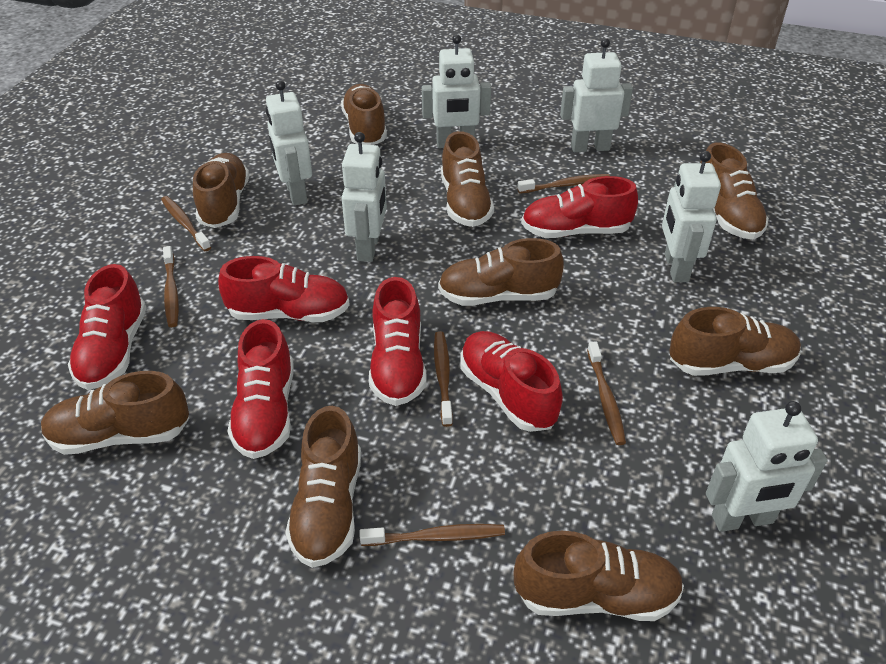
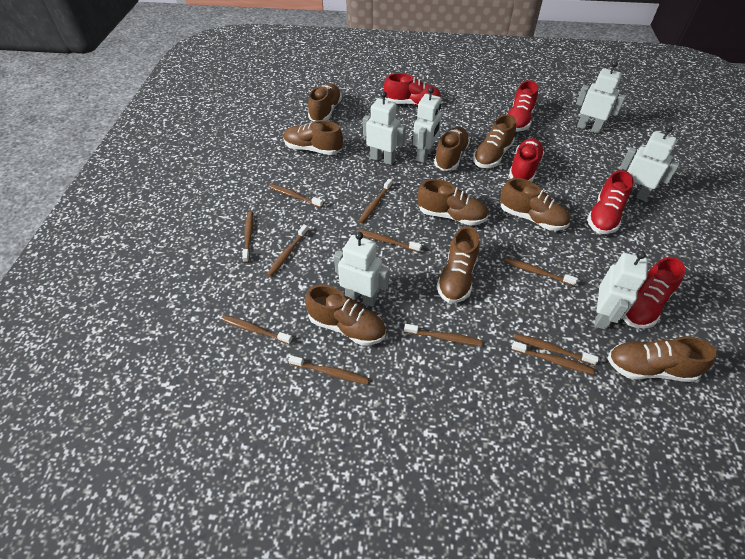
brown toothbrush: 6 -> 11
red shoe: 6 -> 5

